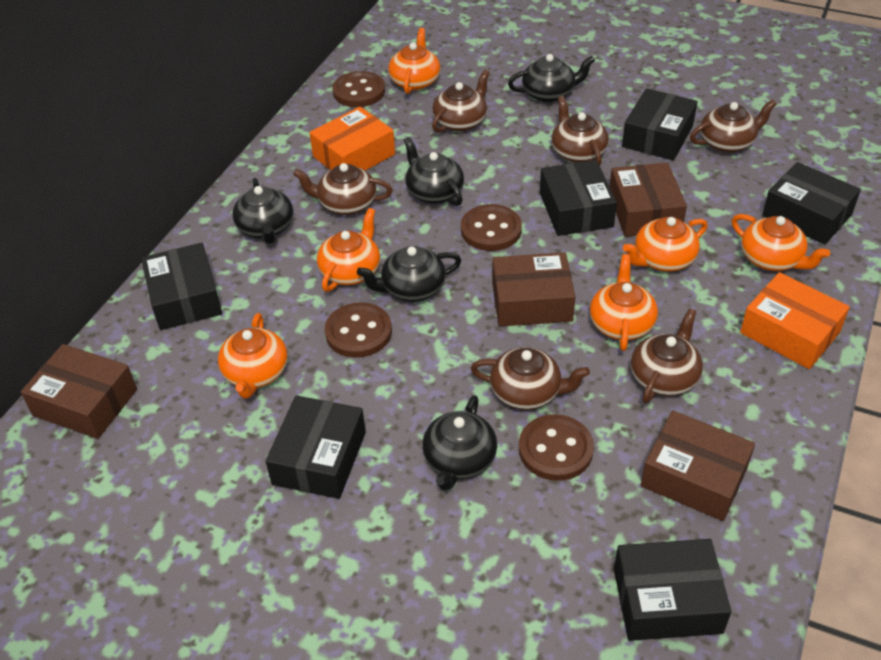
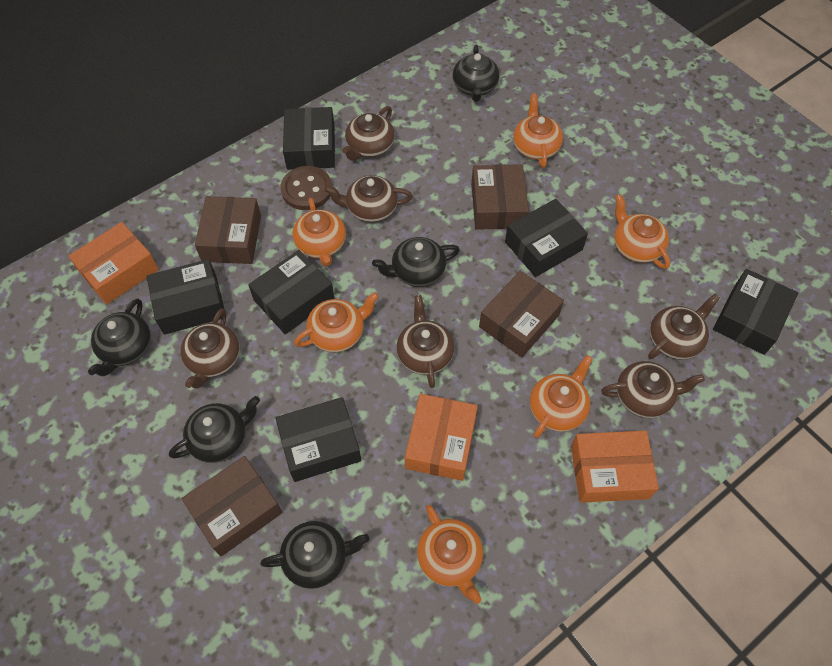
brown button: 4 -> 1
orange box: 2 -> 3

